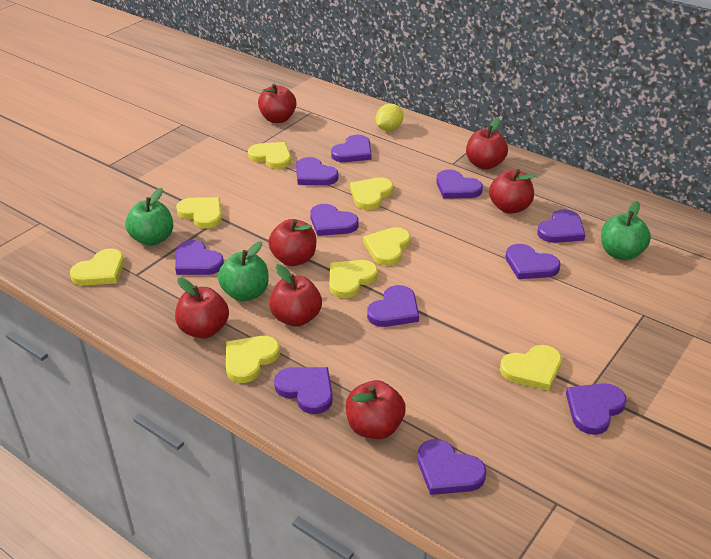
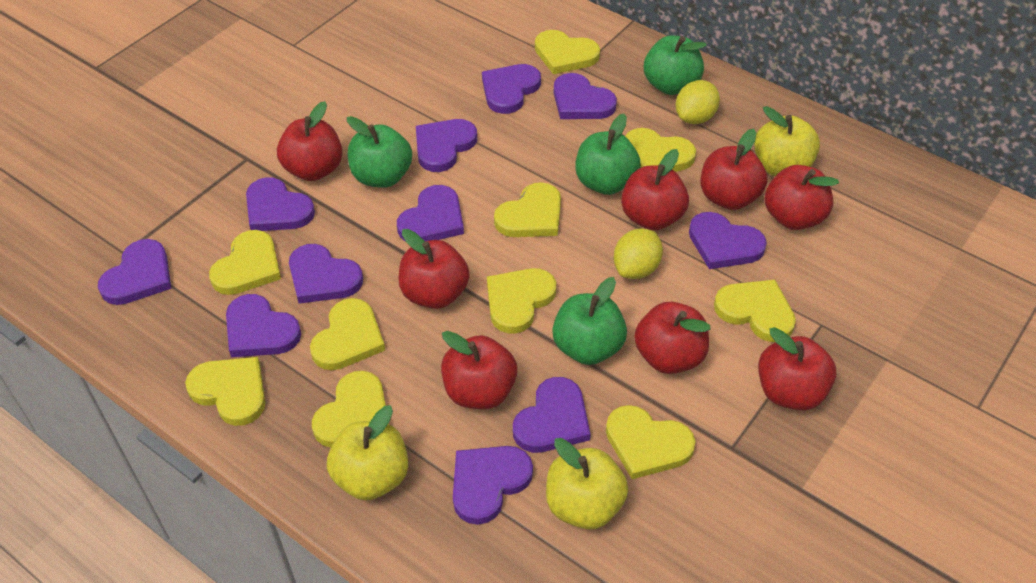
green apple: 3 -> 4
red apple: 7 -> 8
yellow apple: 0 -> 3
yellow heart: 8 -> 10
yellow lemon: 1 -> 2

